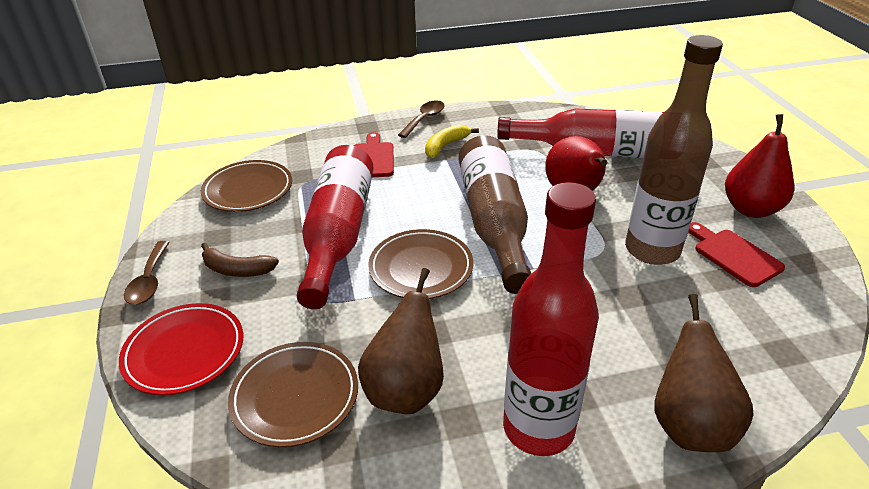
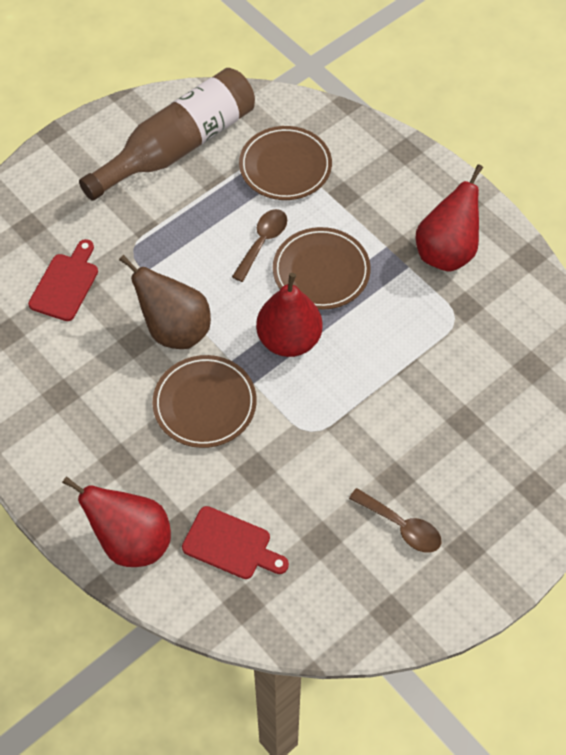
brown banana: 1 -> 0
brown bottle: 2 -> 1
brown pear: 2 -> 1
red bottle: 3 -> 0
red pear: 2 -> 3
red plate: 1 -> 0
yellow banana: 1 -> 0

